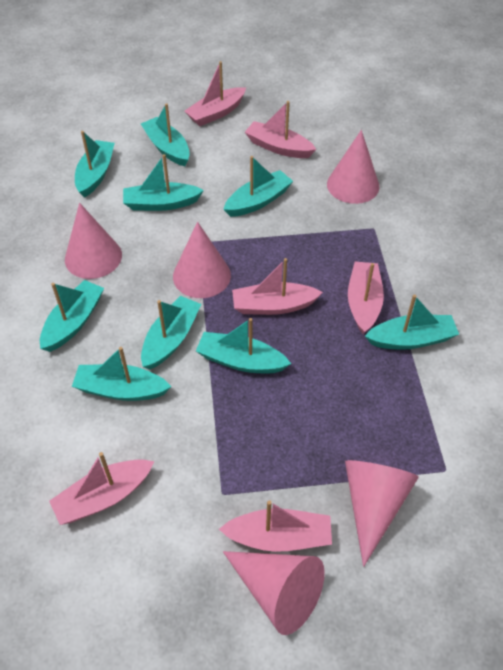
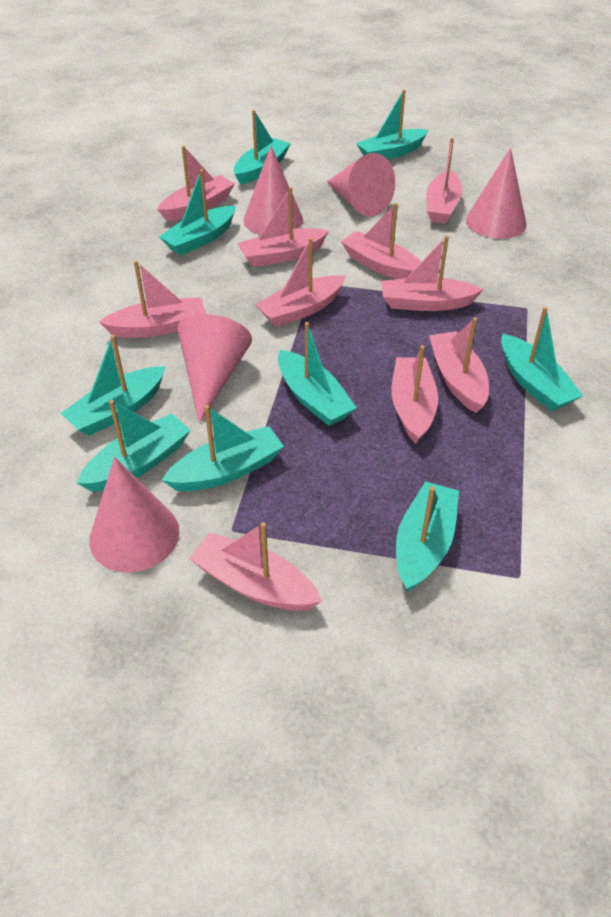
pink boat: 6 -> 10

